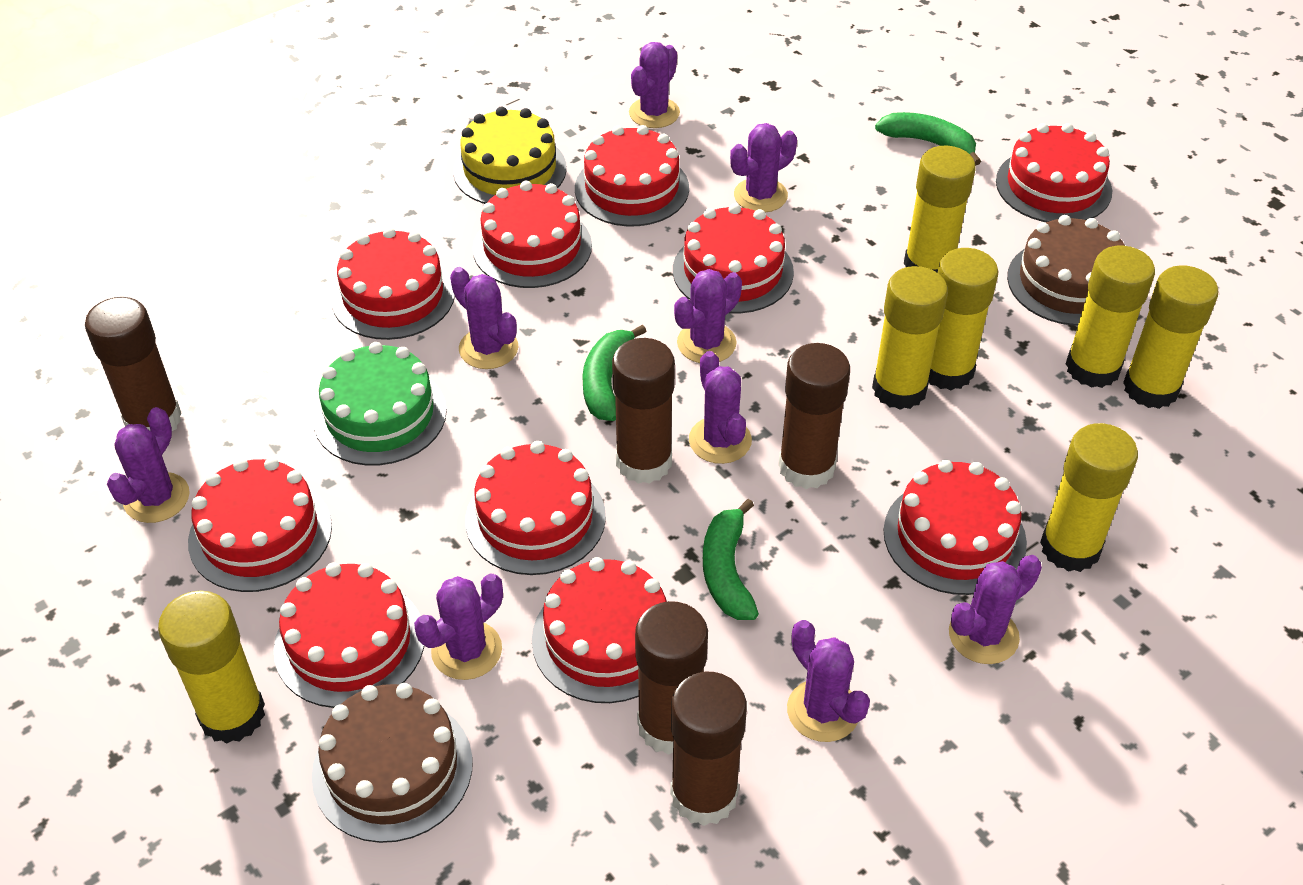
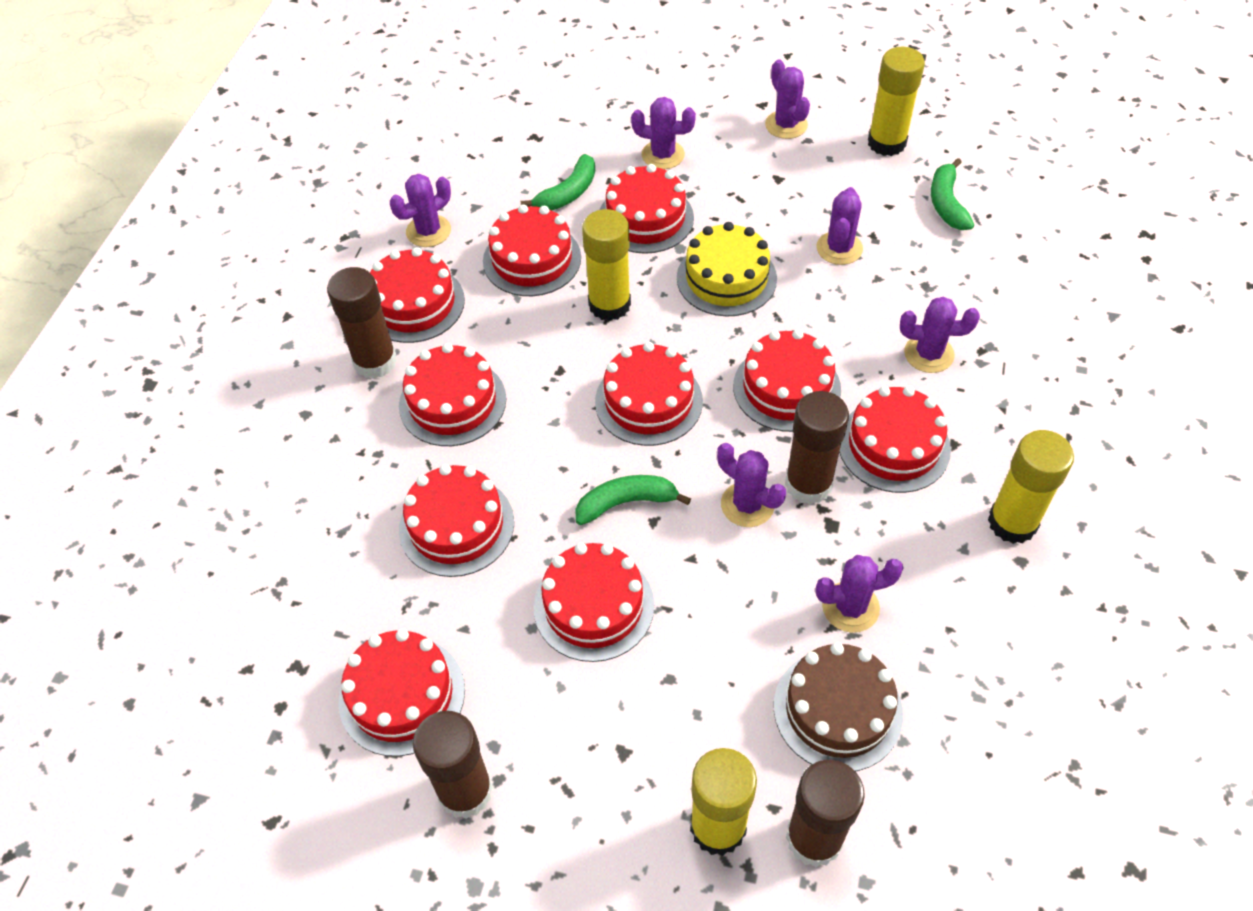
brown cake: 2 -> 1
brown glue stick: 5 -> 4
green cake: 1 -> 0
purple cactus: 9 -> 7
yellow glue stick: 7 -> 4

